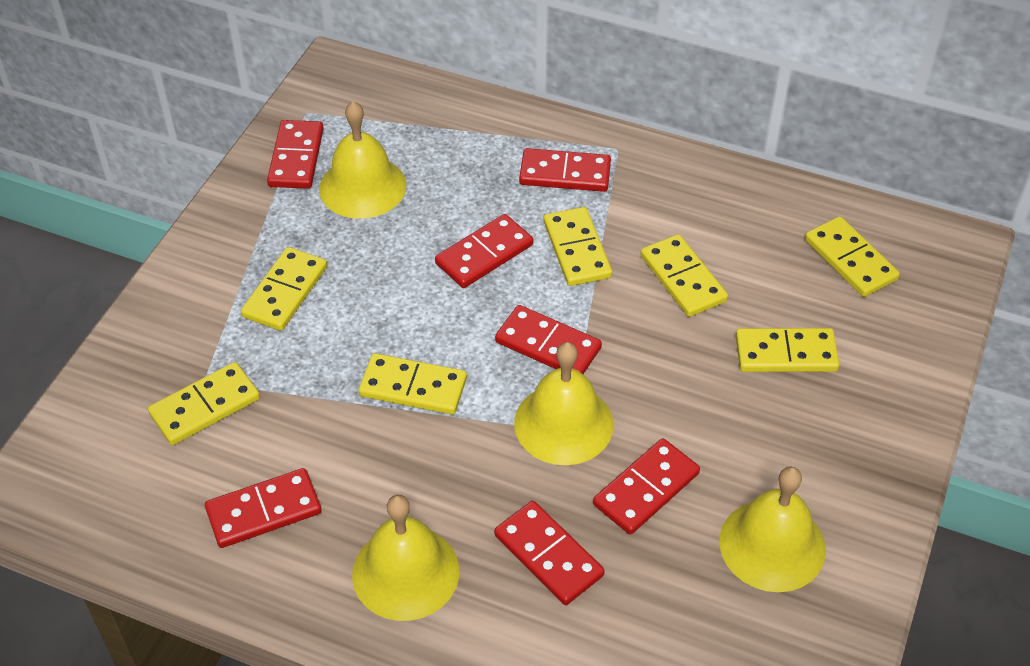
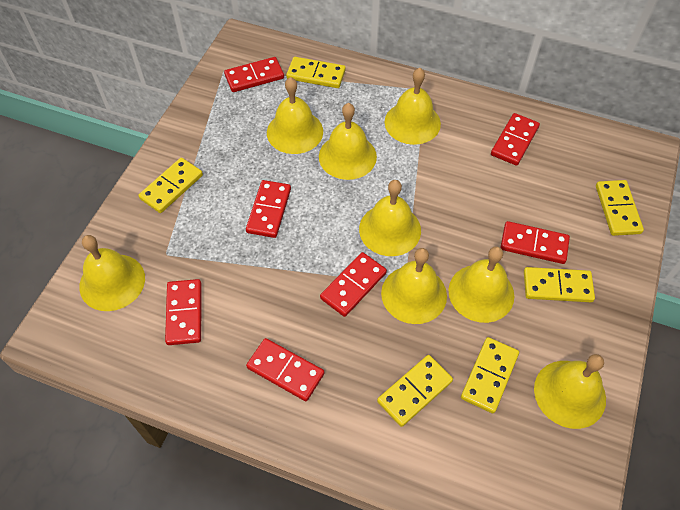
yellow bell: 4 -> 8
yellow domino: 7 -> 6

